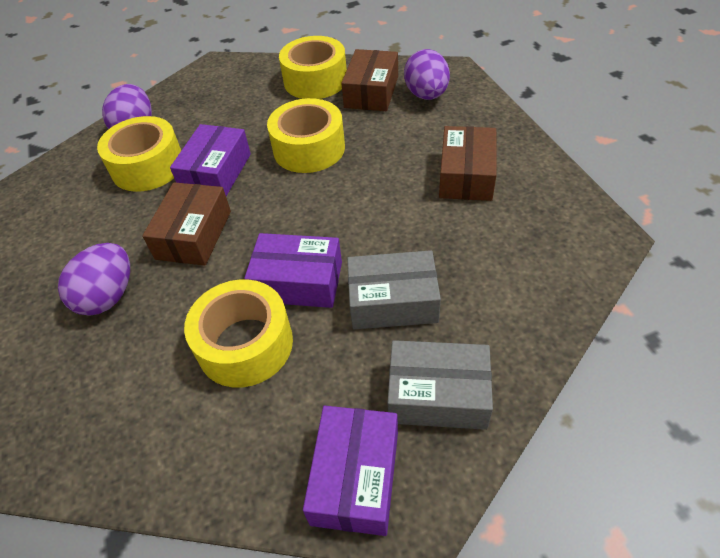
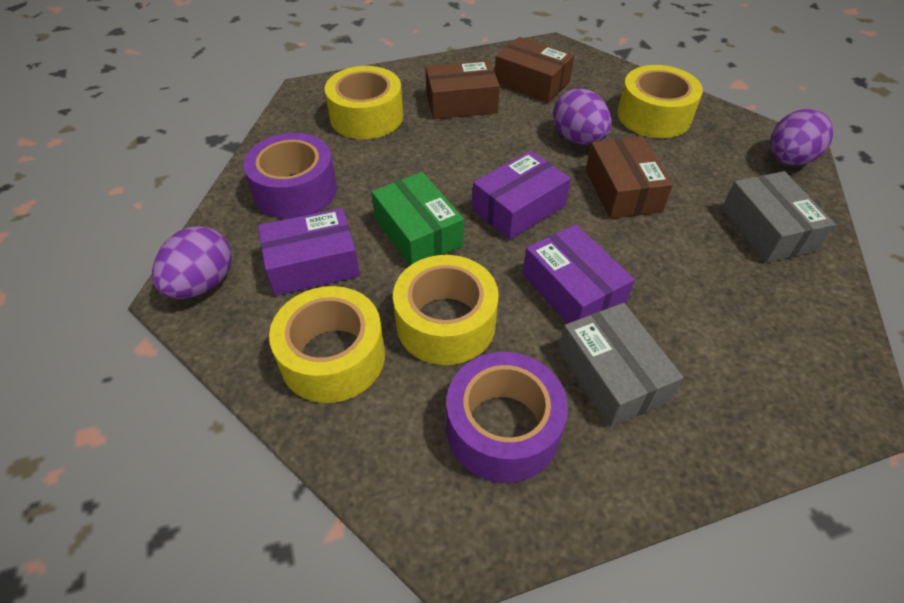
green box: 0 -> 1
purple tape: 0 -> 2

